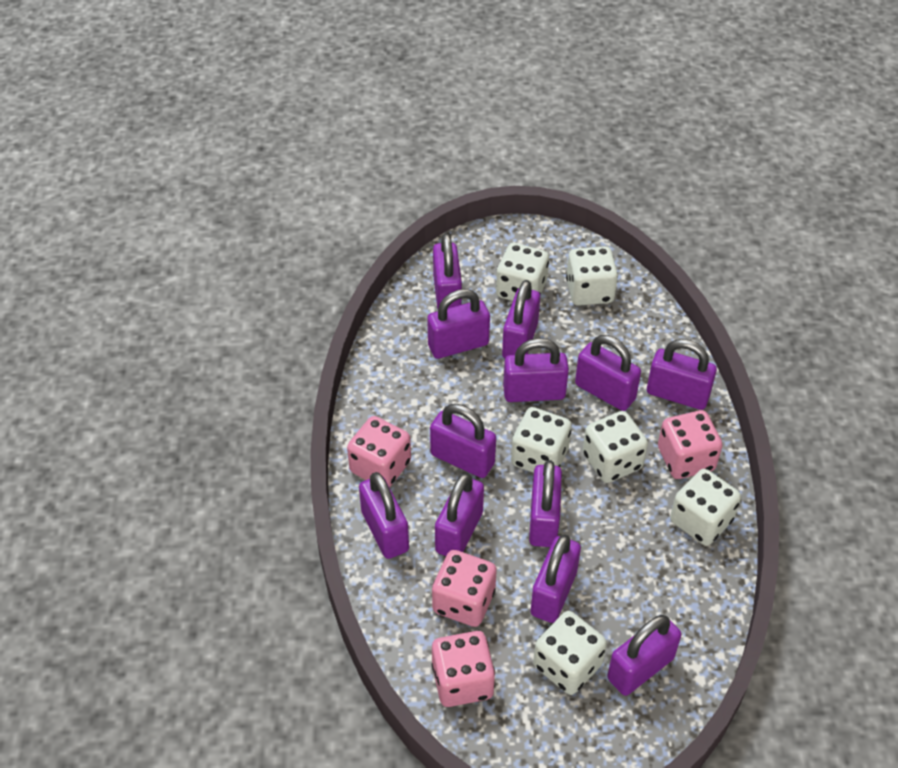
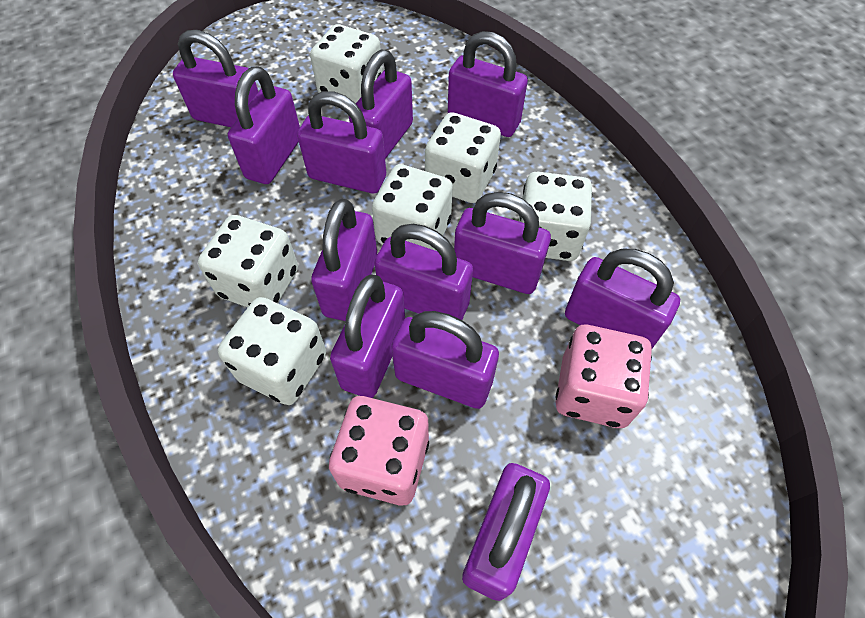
pink dice: 4 -> 2

